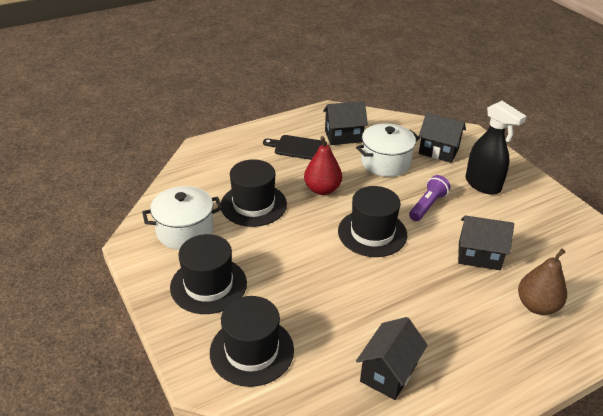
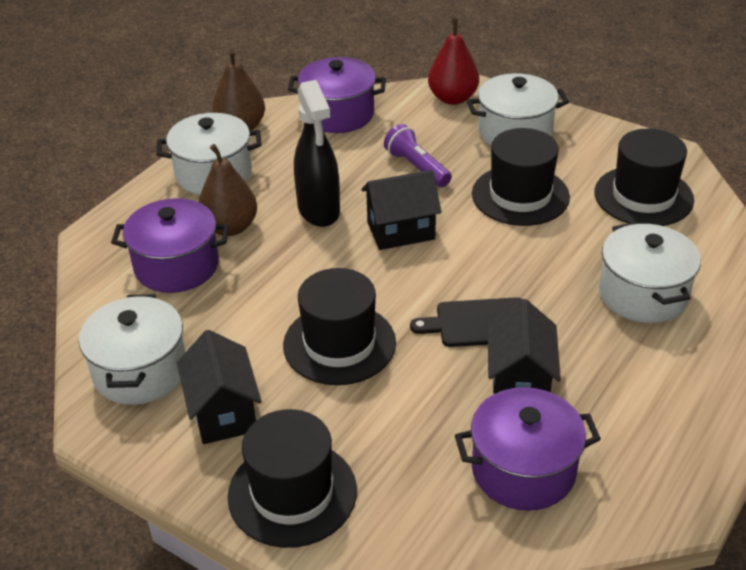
black house: 4 -> 3
brown pear: 1 -> 2
purple pot: 0 -> 3
white pot: 2 -> 4

